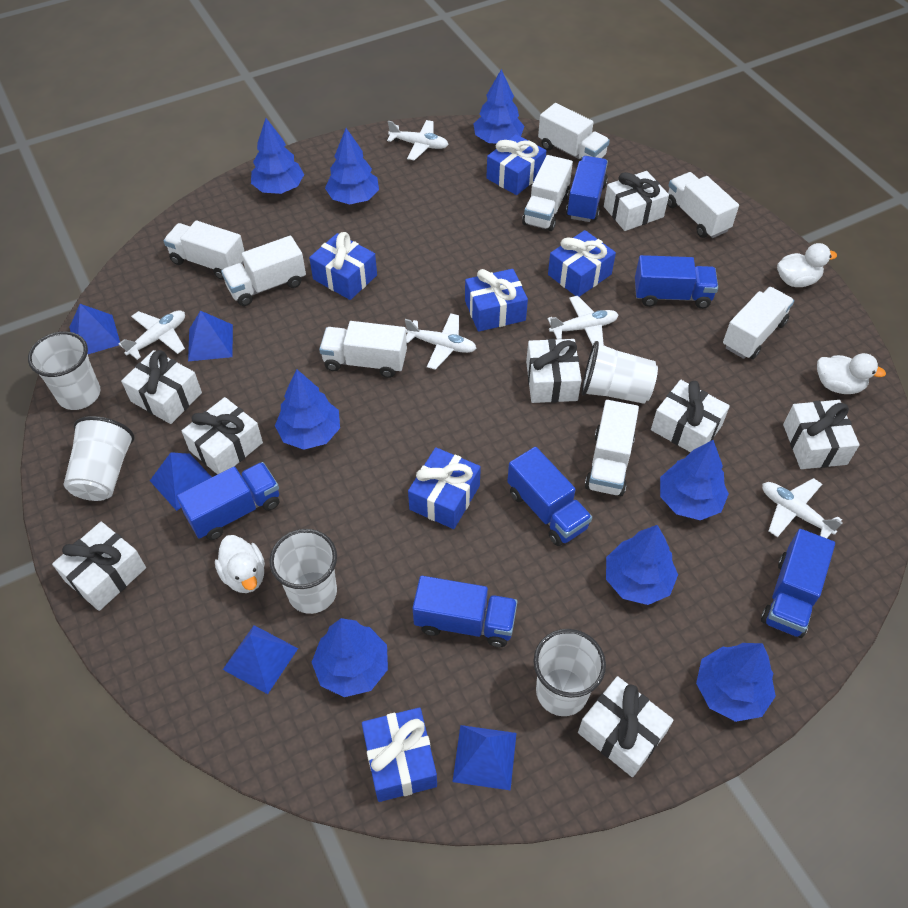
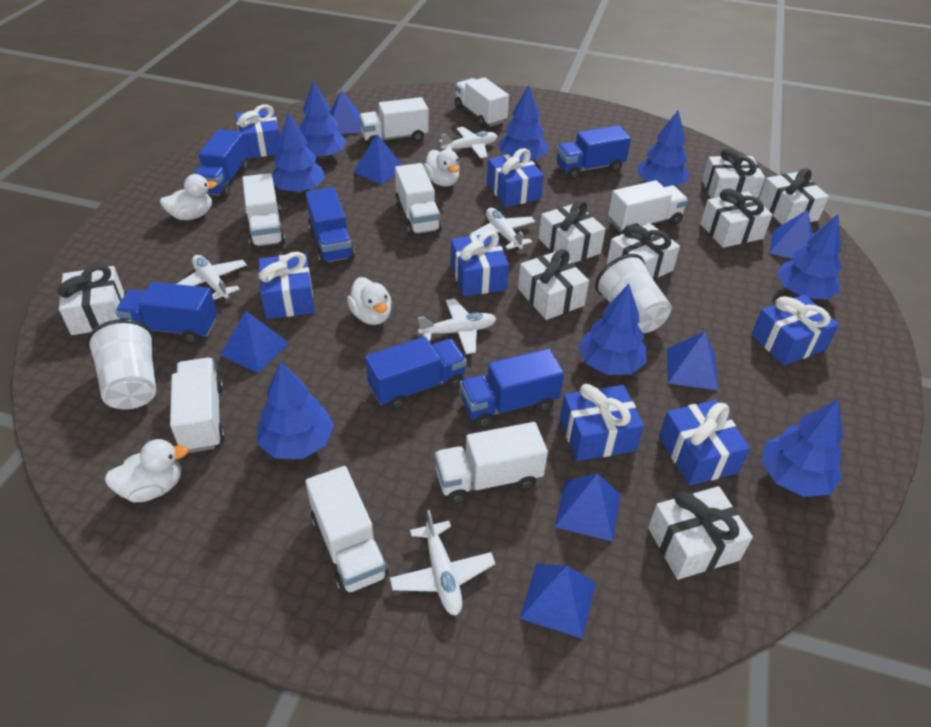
blue gift: 6 -> 7
blue pyramid: 5 -> 7
white cup: 5 -> 2
white duck: 3 -> 4

